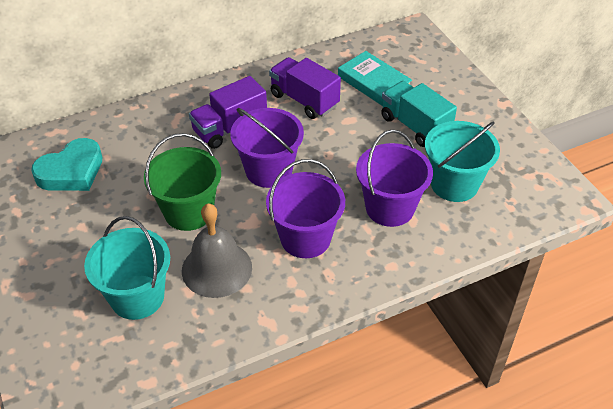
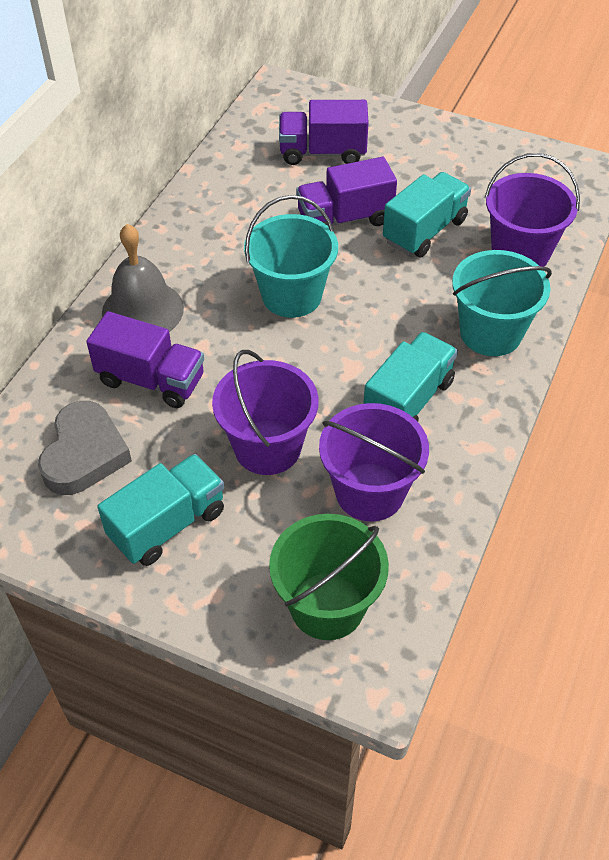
grey heart: 0 -> 1
purple truck: 2 -> 3
turquoise book: 1 -> 0
turquoise heart: 1 -> 0
turquoise truck: 1 -> 3

